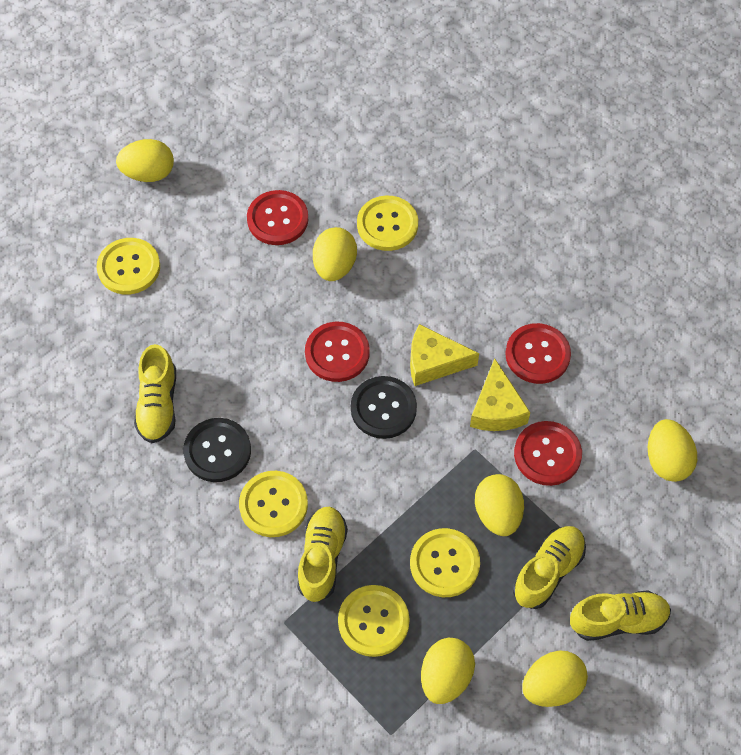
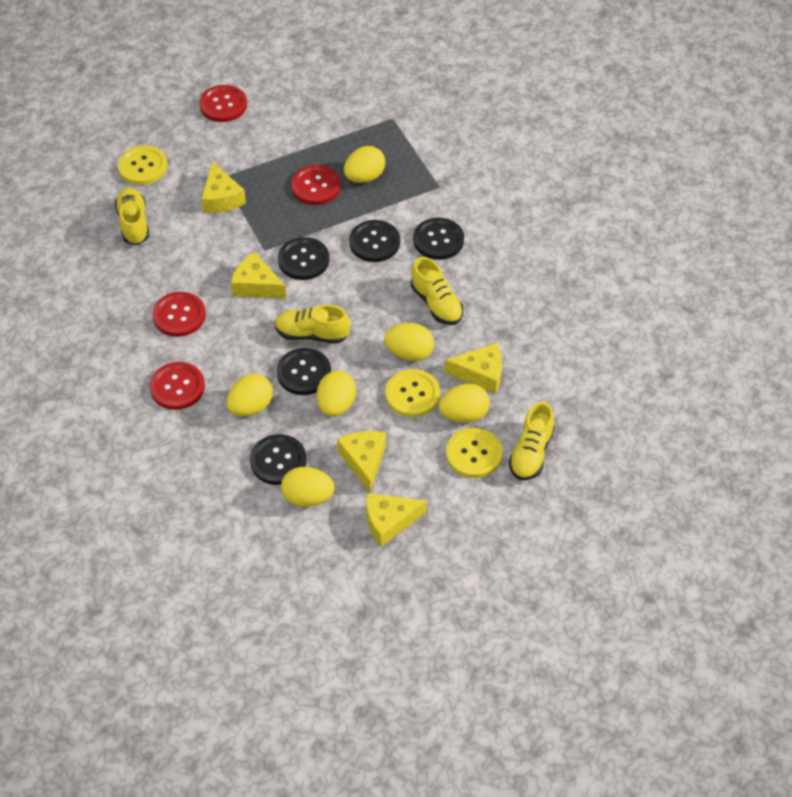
black button: 2 -> 5
yellow button: 5 -> 3
yellow cheese: 2 -> 5

